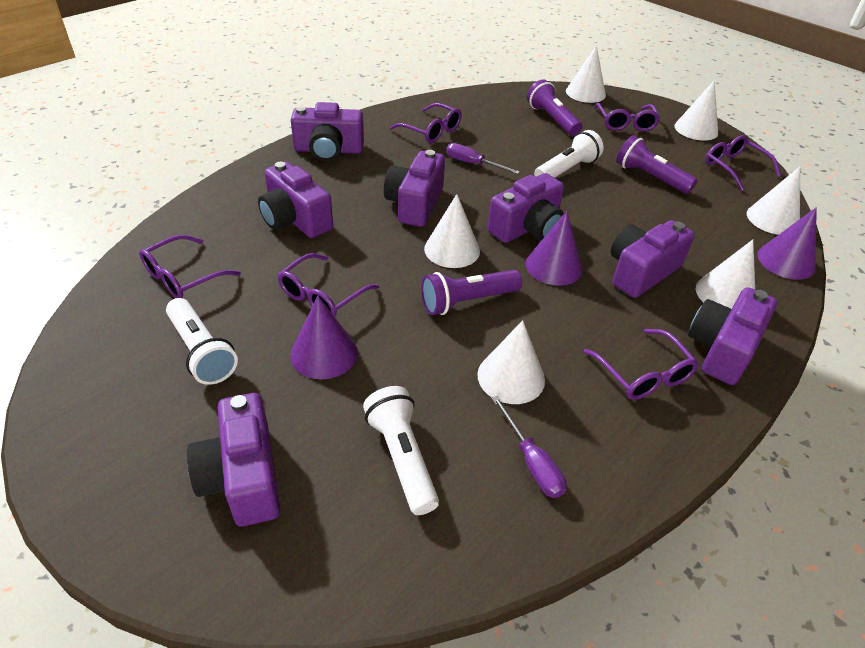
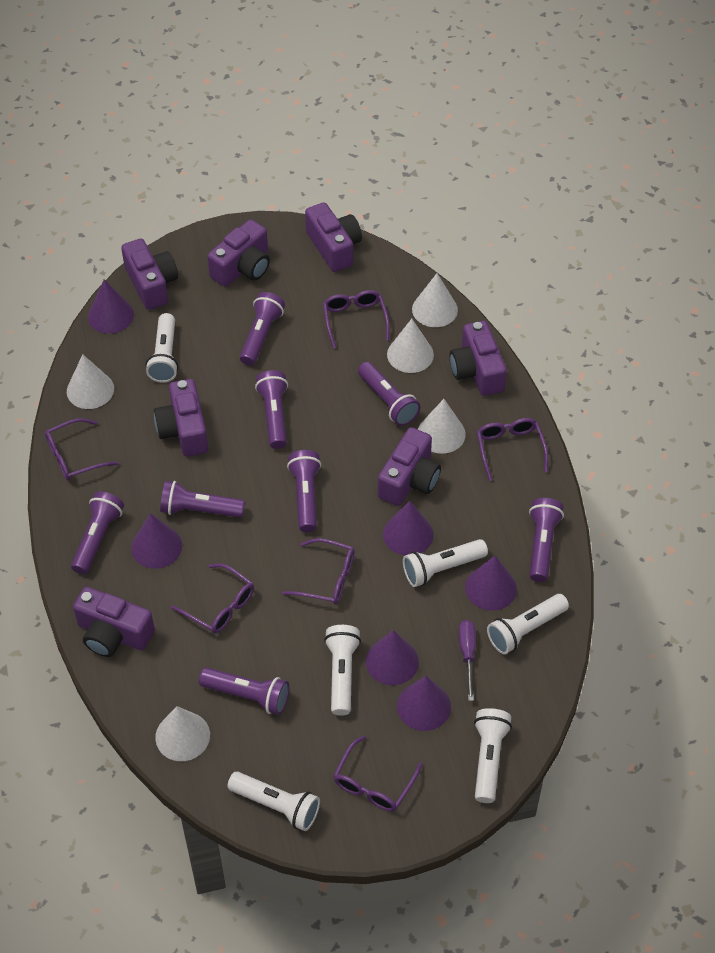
purple cone: 3 -> 6
purple flashlight: 3 -> 8
purple screwdriver: 2 -> 1
white cone: 6 -> 5
white flashlight: 3 -> 6

